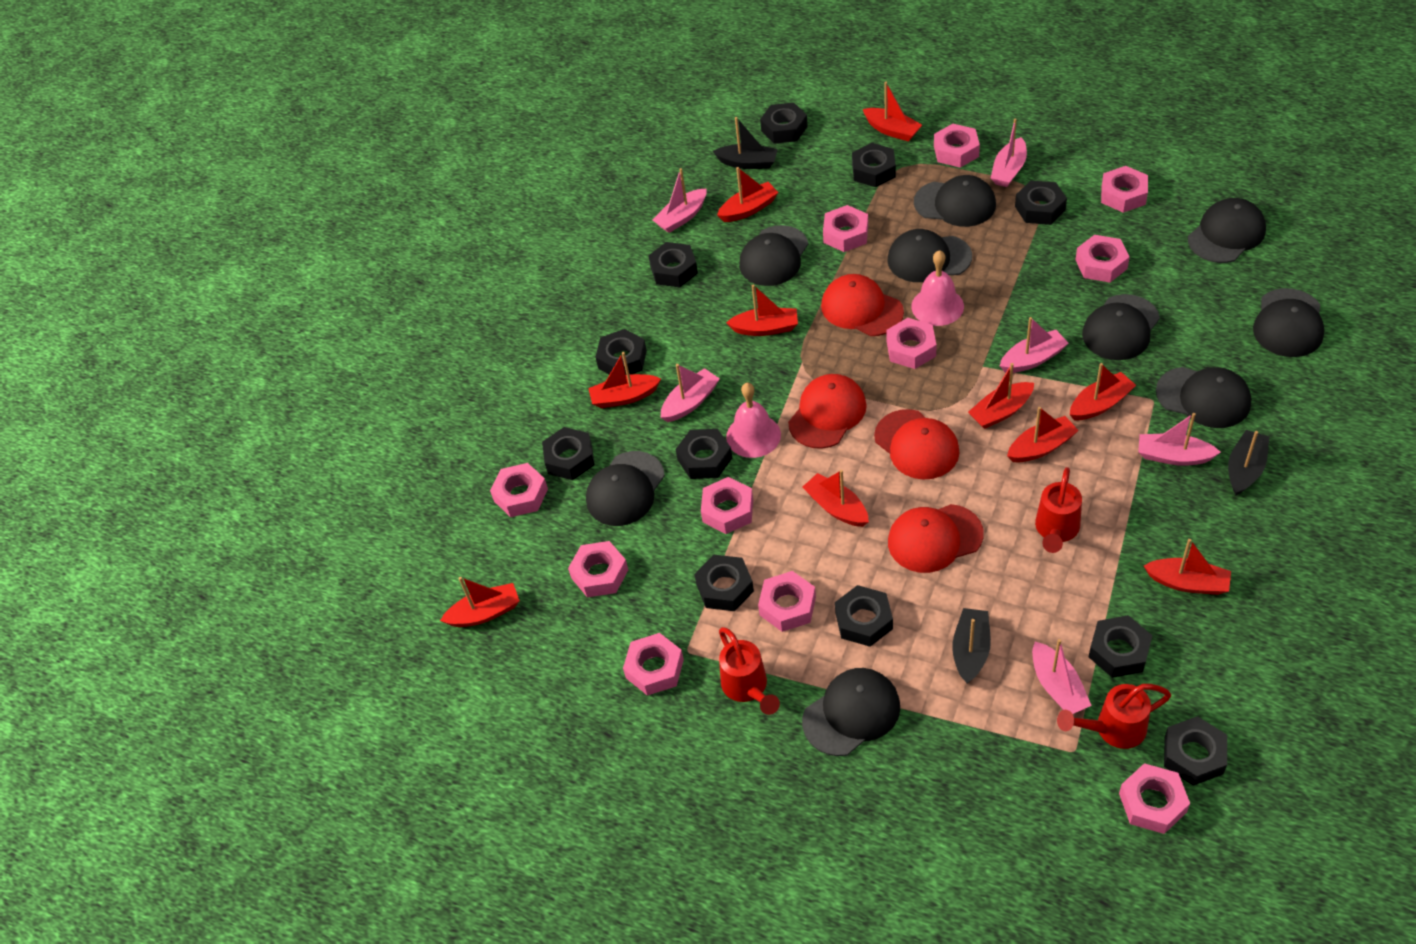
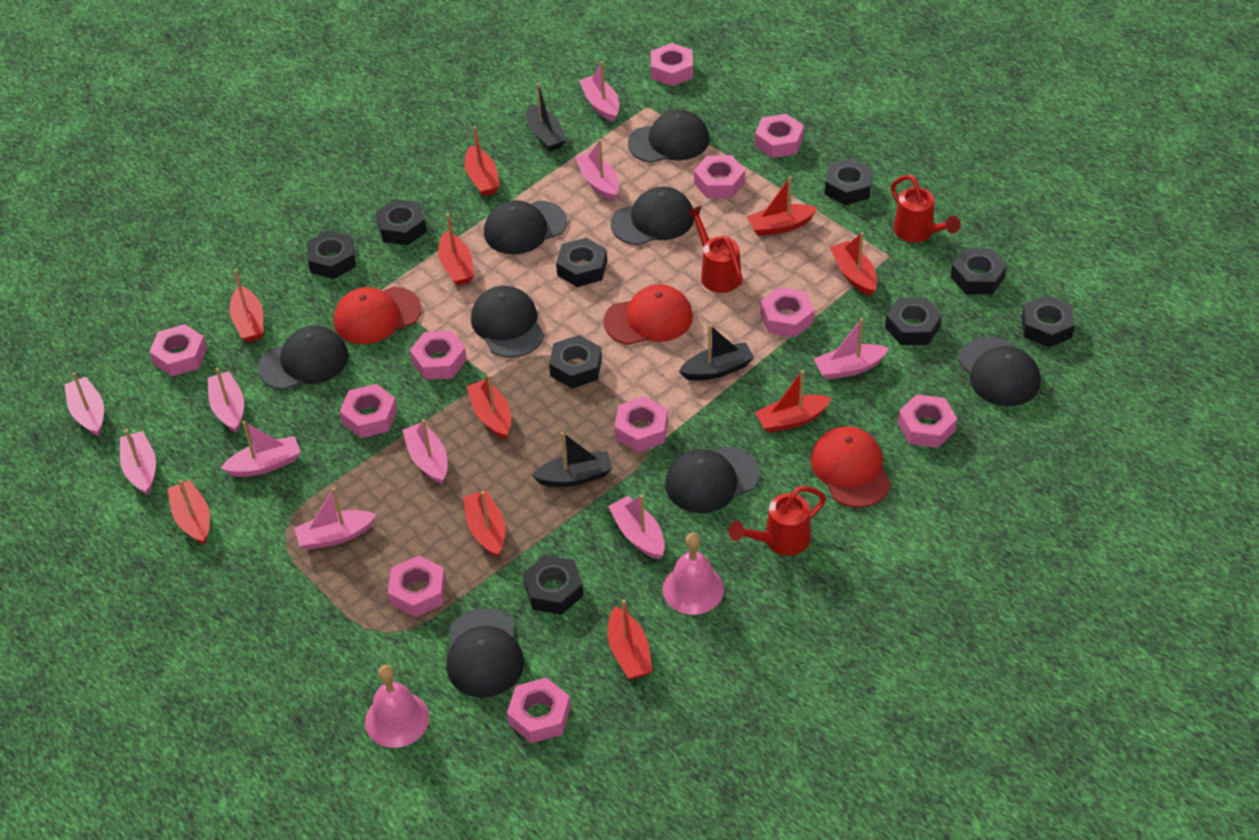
black cap: 9 -> 8
black nut: 11 -> 9
pink boat: 6 -> 10
red cap: 4 -> 3

